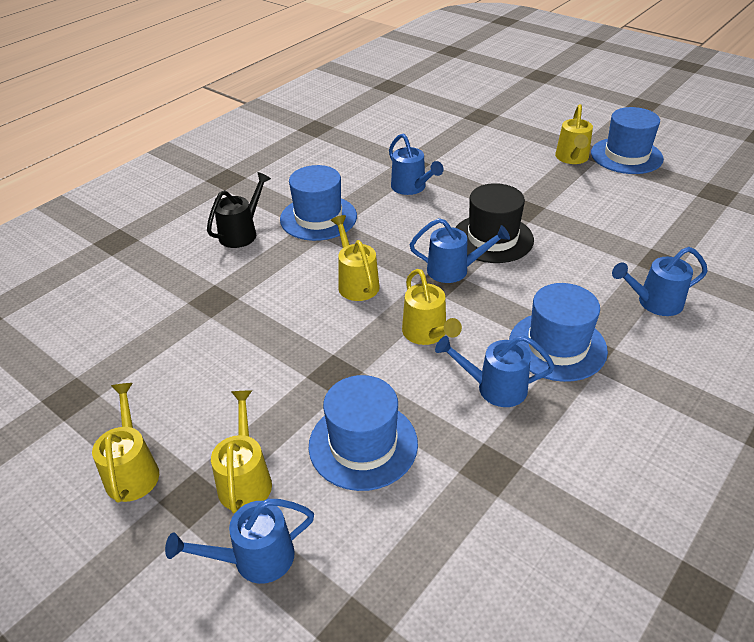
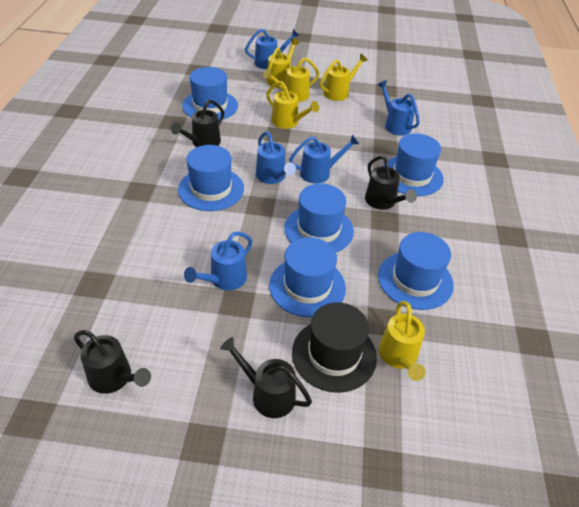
black watering can: 1 -> 4
blue hat: 4 -> 6

